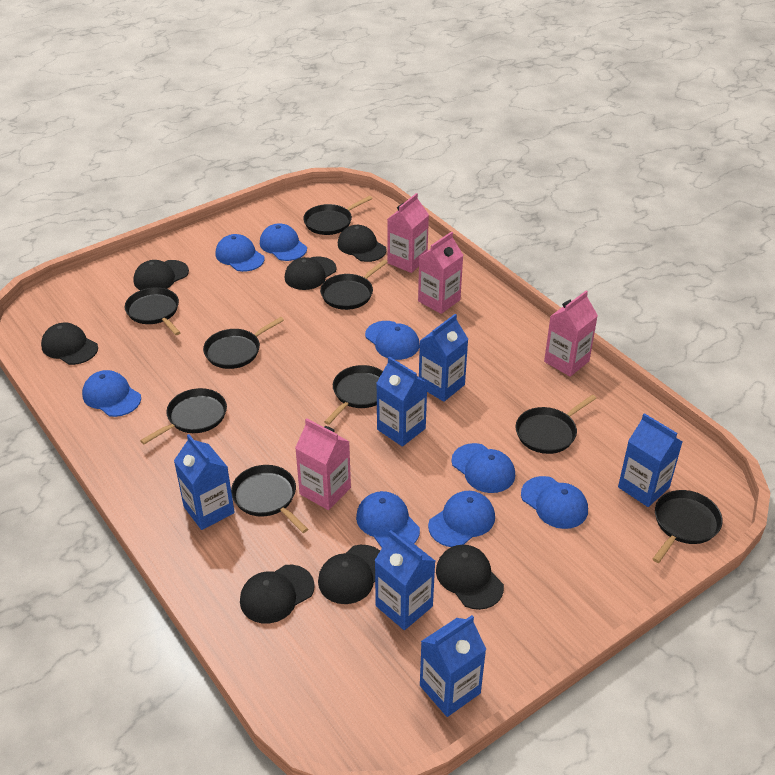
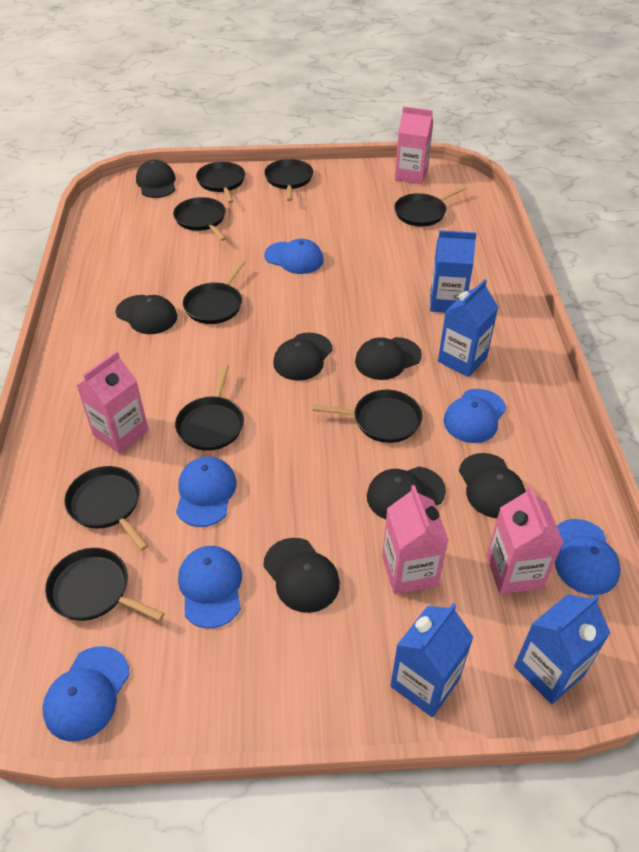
blue cap: 8 -> 6
blue carton: 6 -> 4

